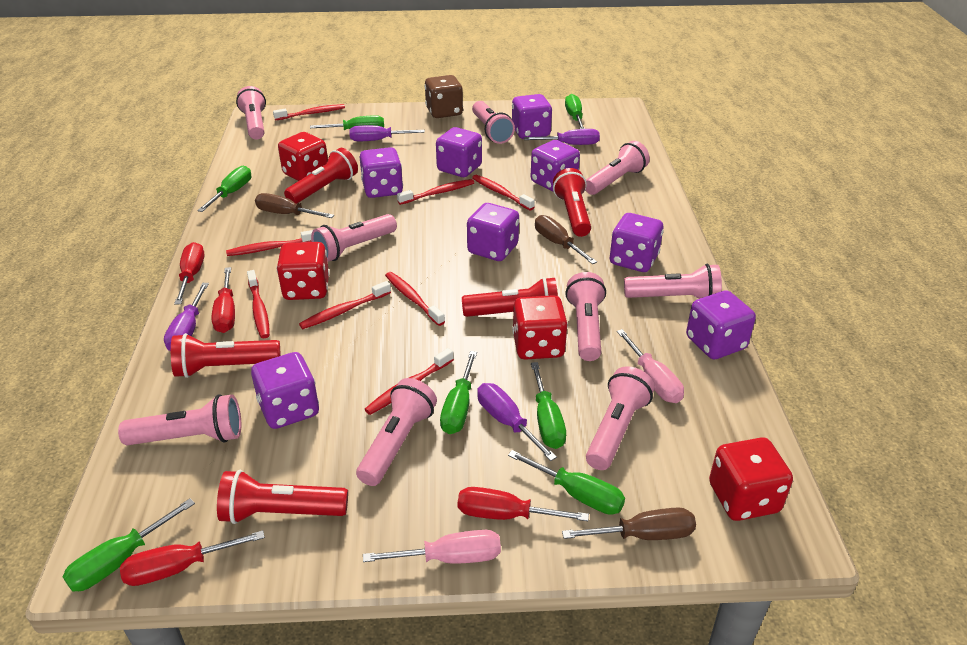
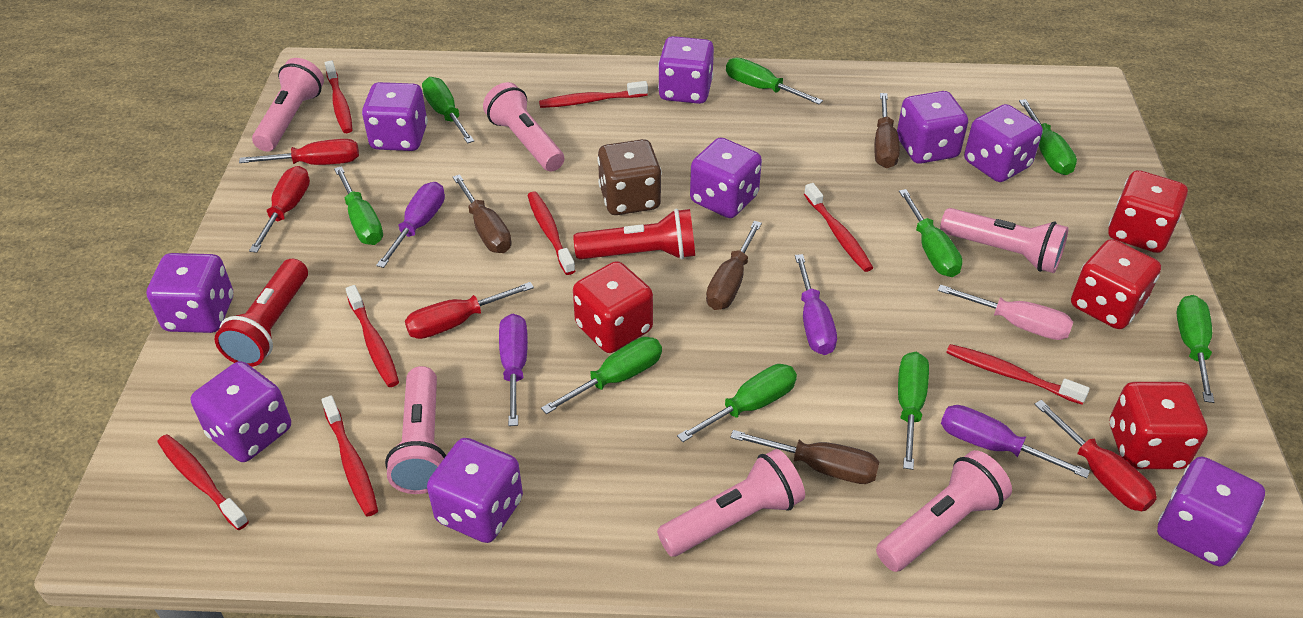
brown screwdriver: 3 -> 4
green screwdriver: 7 -> 9
pink flashlight: 9 -> 6
pink screwdriver: 2 -> 1
purple dice: 8 -> 9
red flashlight: 5 -> 2

